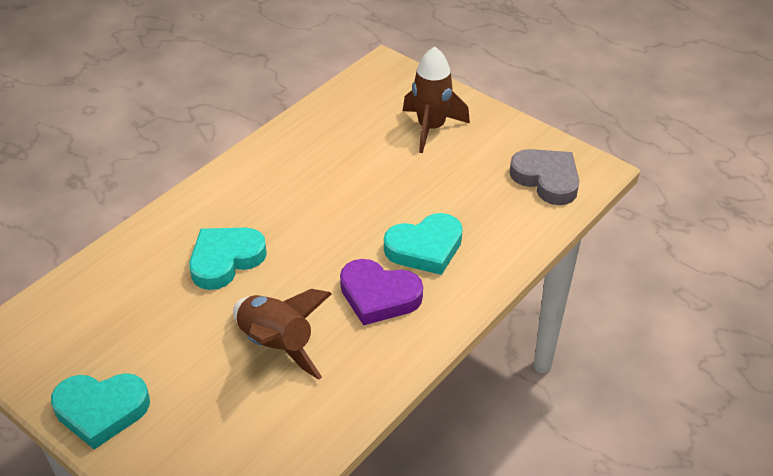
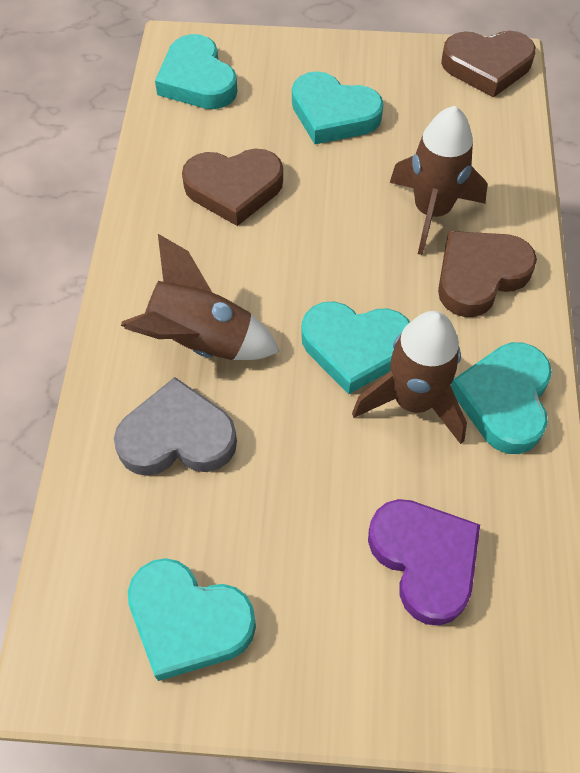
brown heart: 0 -> 3
brown rocket: 2 -> 3
turquoise heart: 3 -> 5

